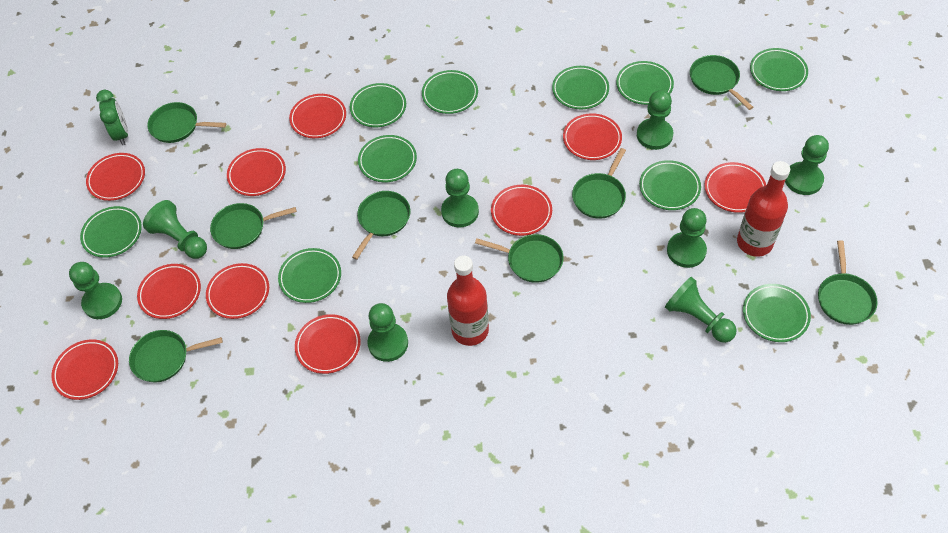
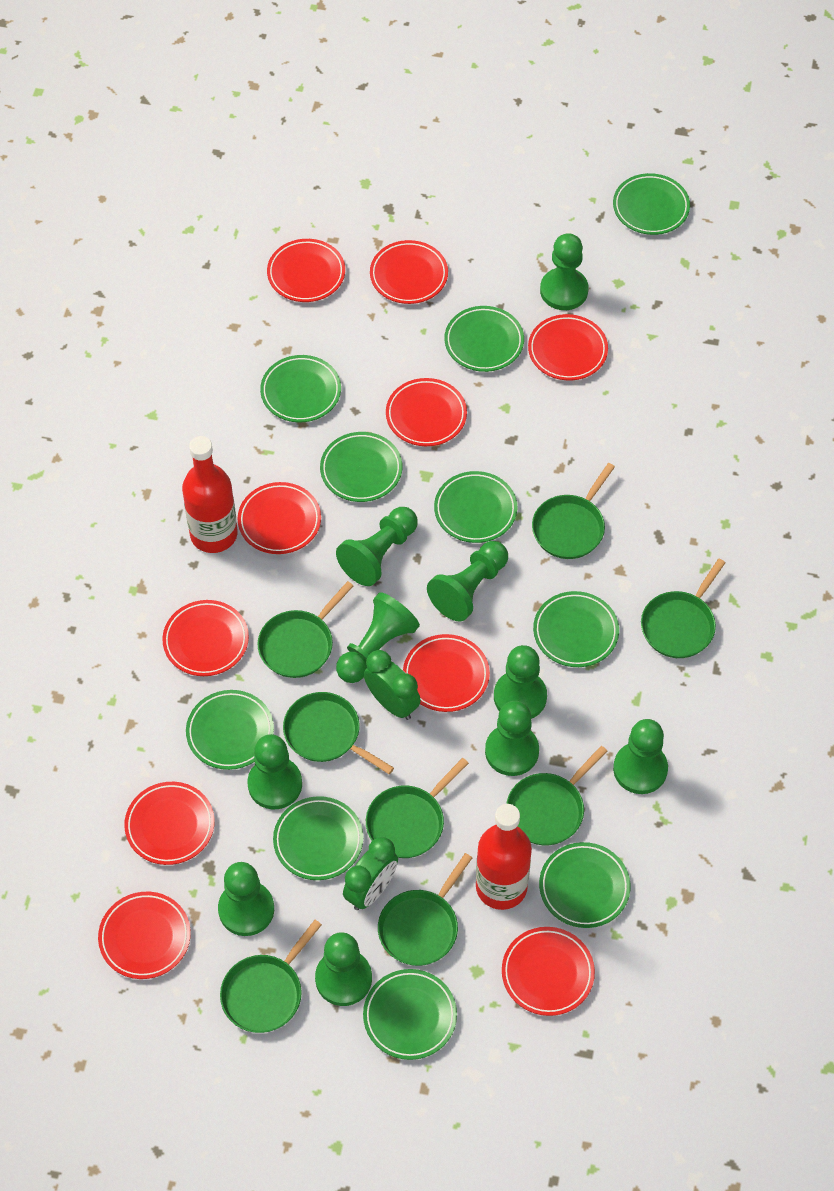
green clock: 1 -> 2
green pawn: 8 -> 10

